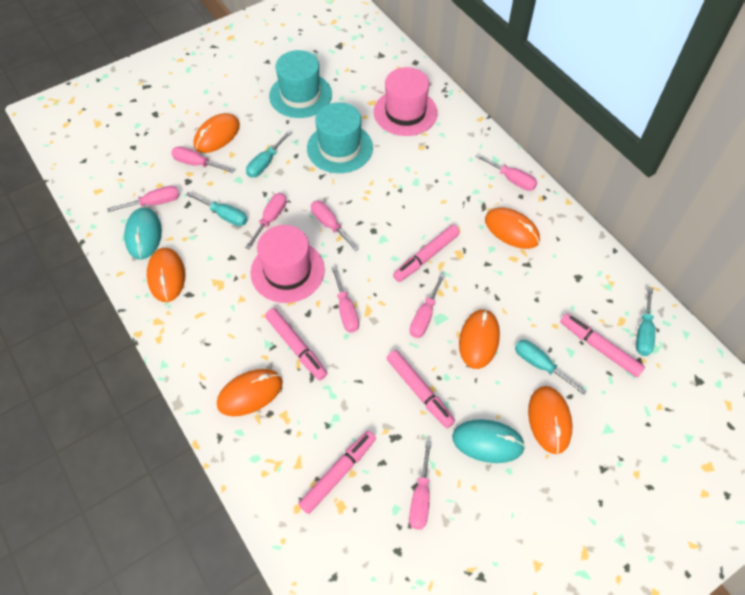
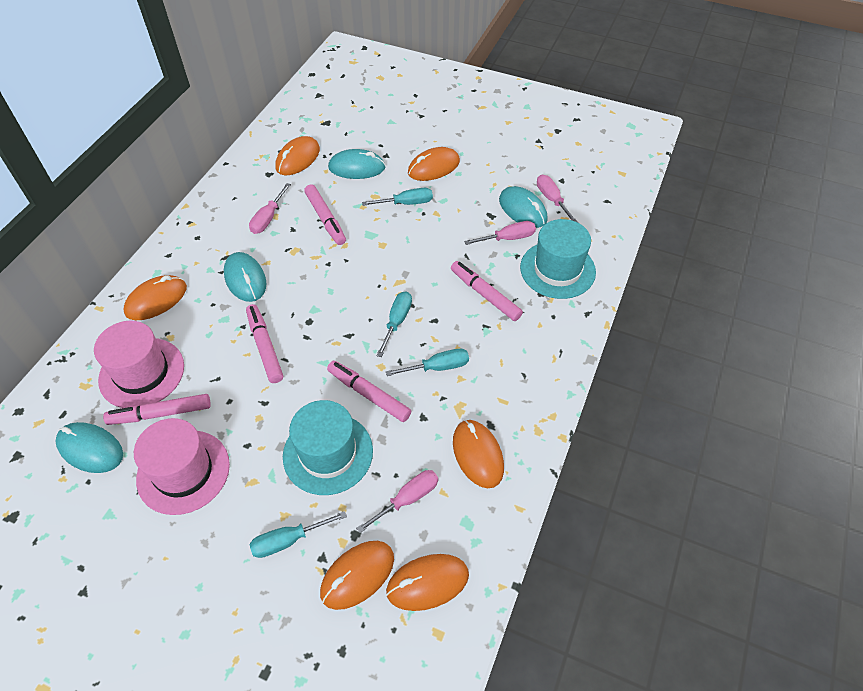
pink screwdriver: 8 -> 4
turquoise mouse: 2 -> 4

